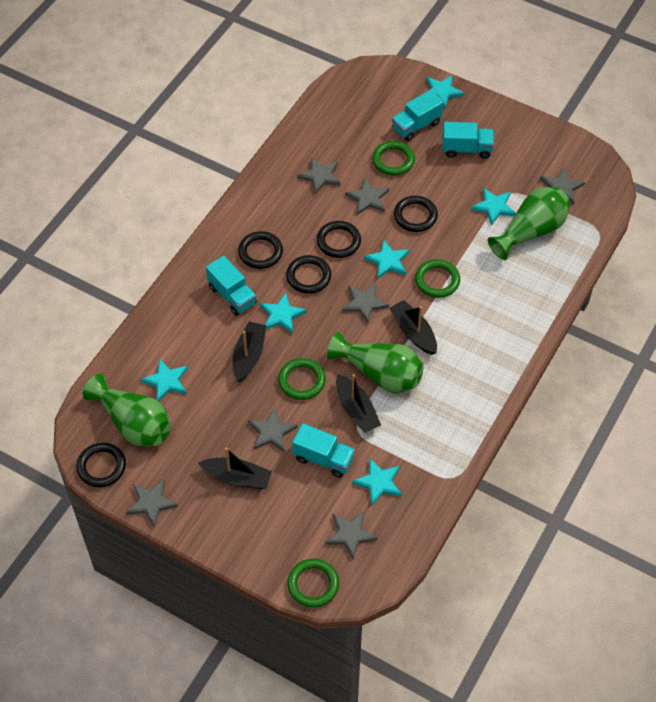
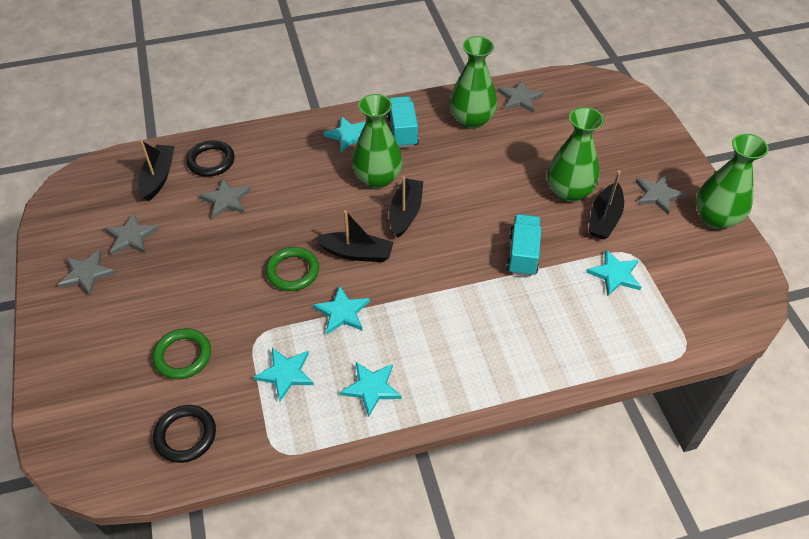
black ring: 5 -> 2
green ring: 4 -> 2
green vase: 3 -> 4
grey star: 7 -> 5
turquoise star: 6 -> 5
turquoise truck: 4 -> 2

